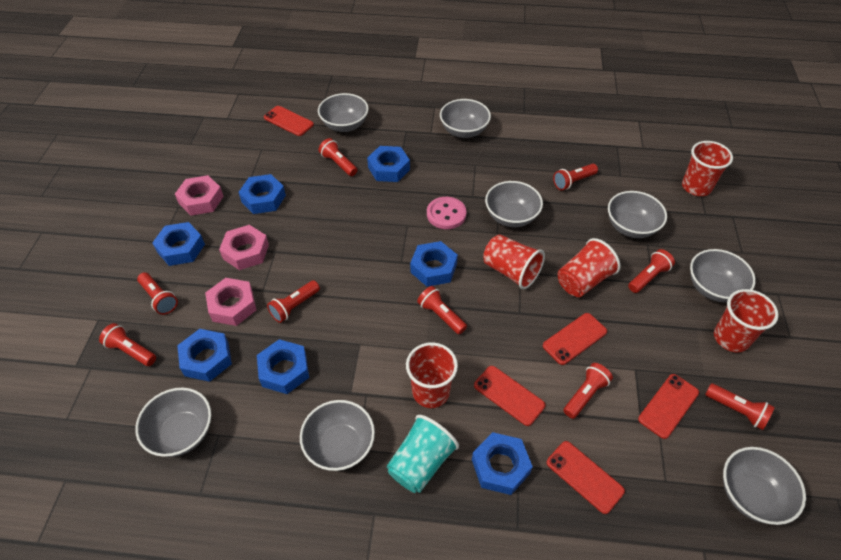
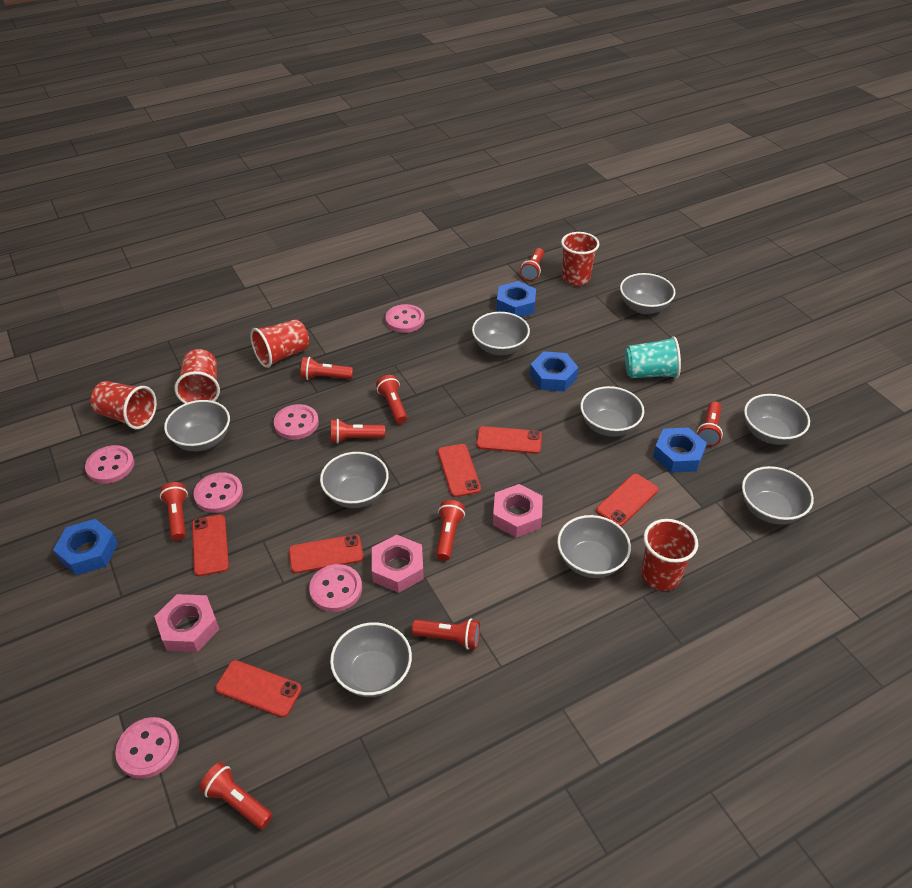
blue nut: 7 -> 4
grey bowl: 8 -> 9
pink button: 1 -> 6
red phone: 5 -> 6

